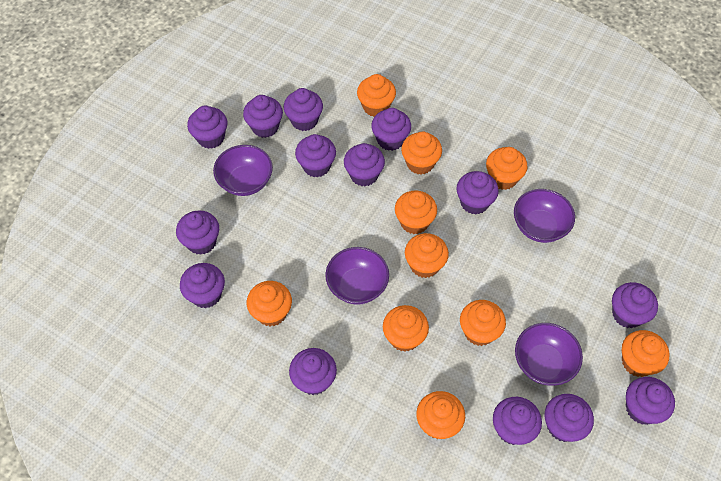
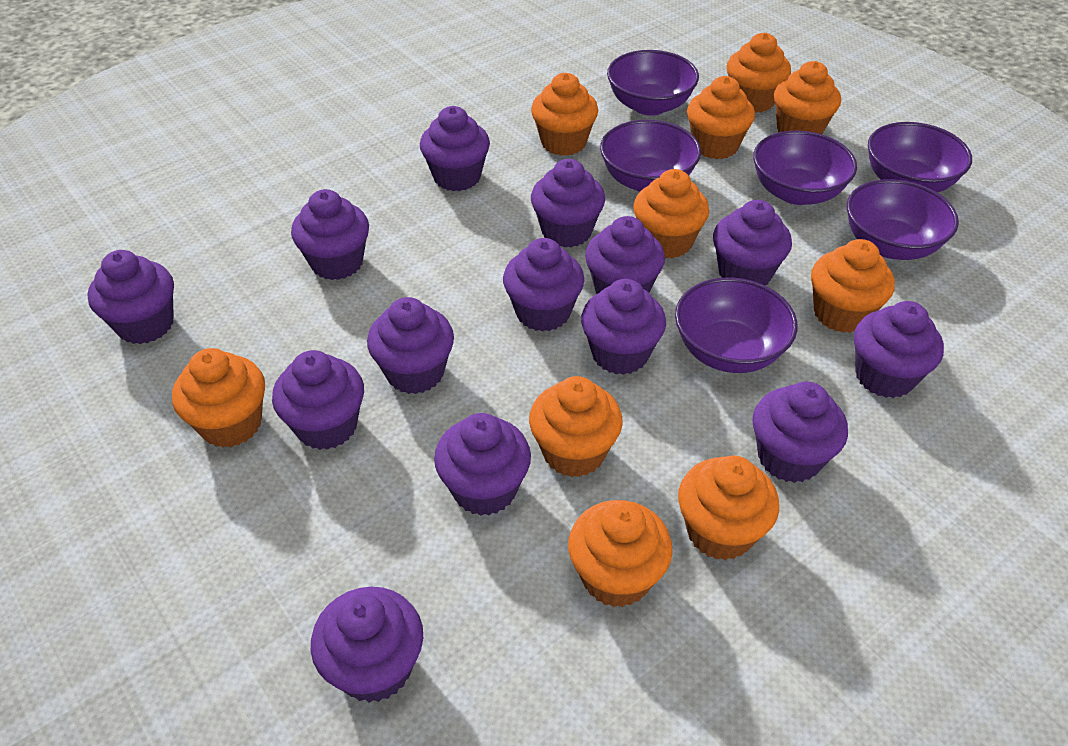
purple bowl: 4 -> 6

